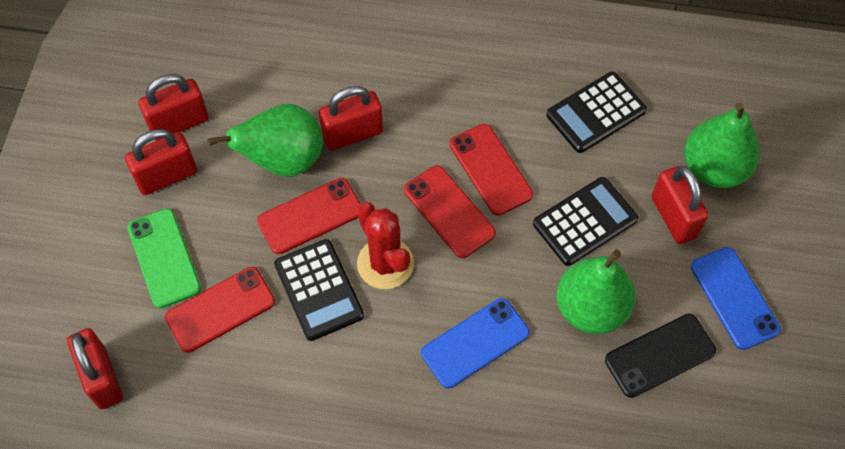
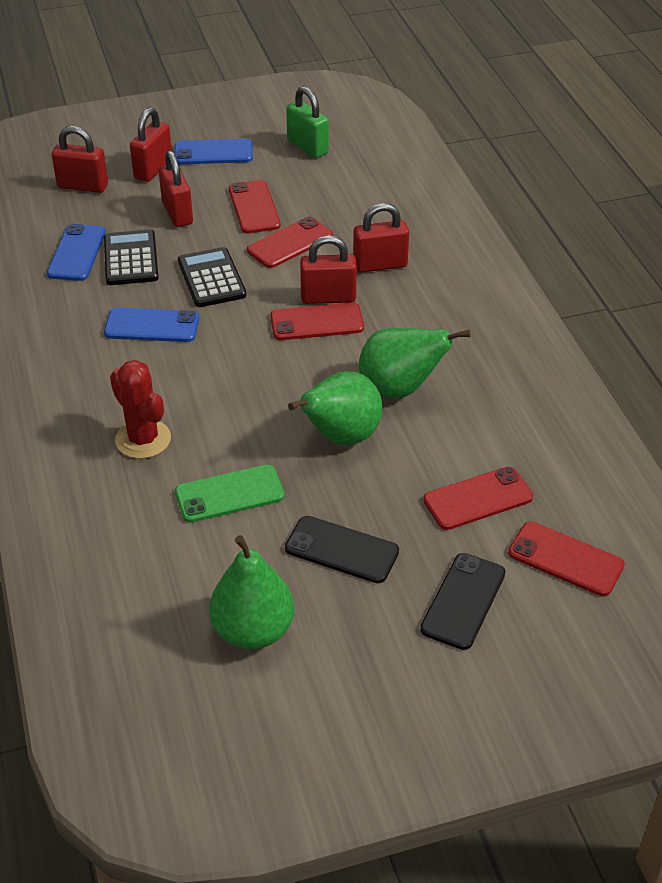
black calculator: 3 -> 2
black phone: 1 -> 2
blue phone: 2 -> 3
green padlock: 0 -> 1
red phone: 4 -> 5

